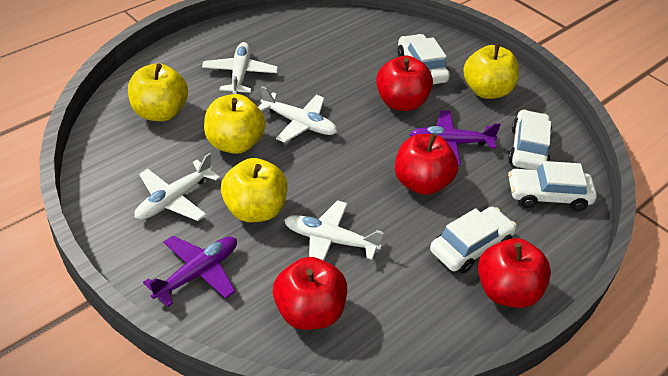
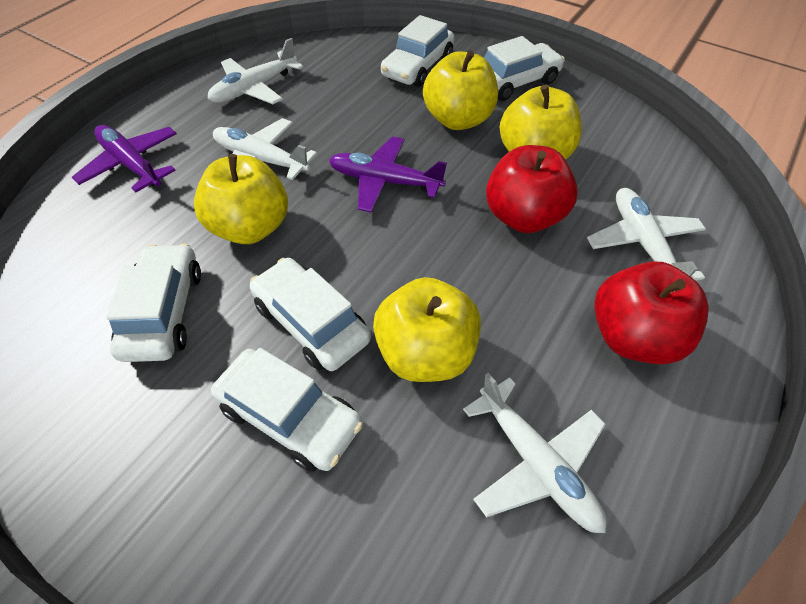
red apple: 4 -> 2
white car: 4 -> 5

